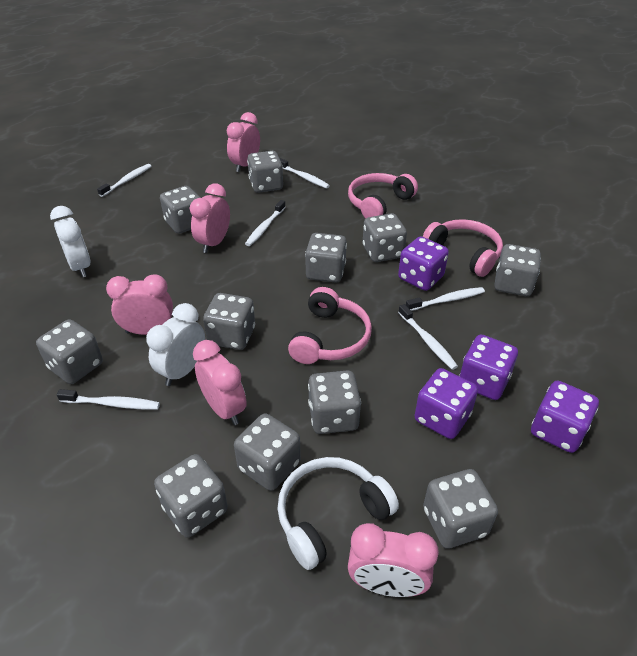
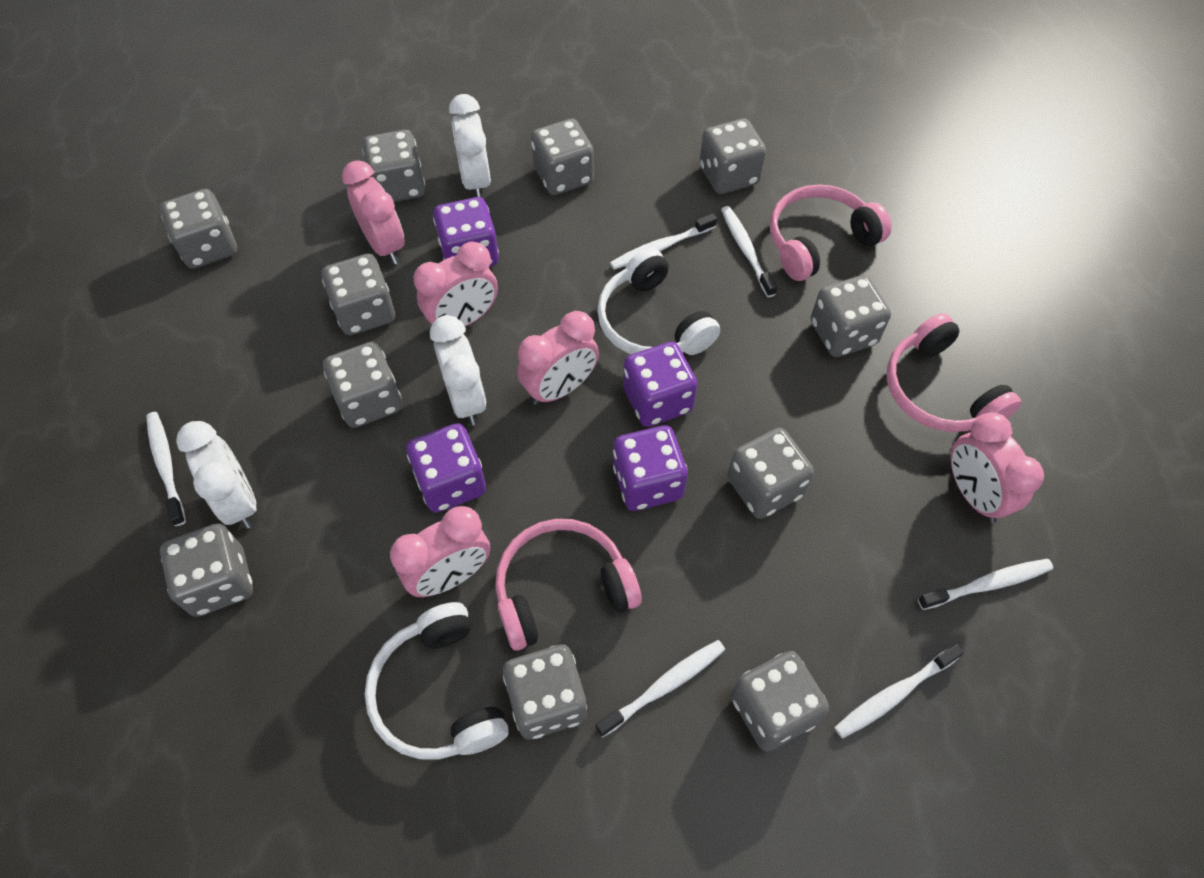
white clock: 2 -> 3
white headphones: 1 -> 2

